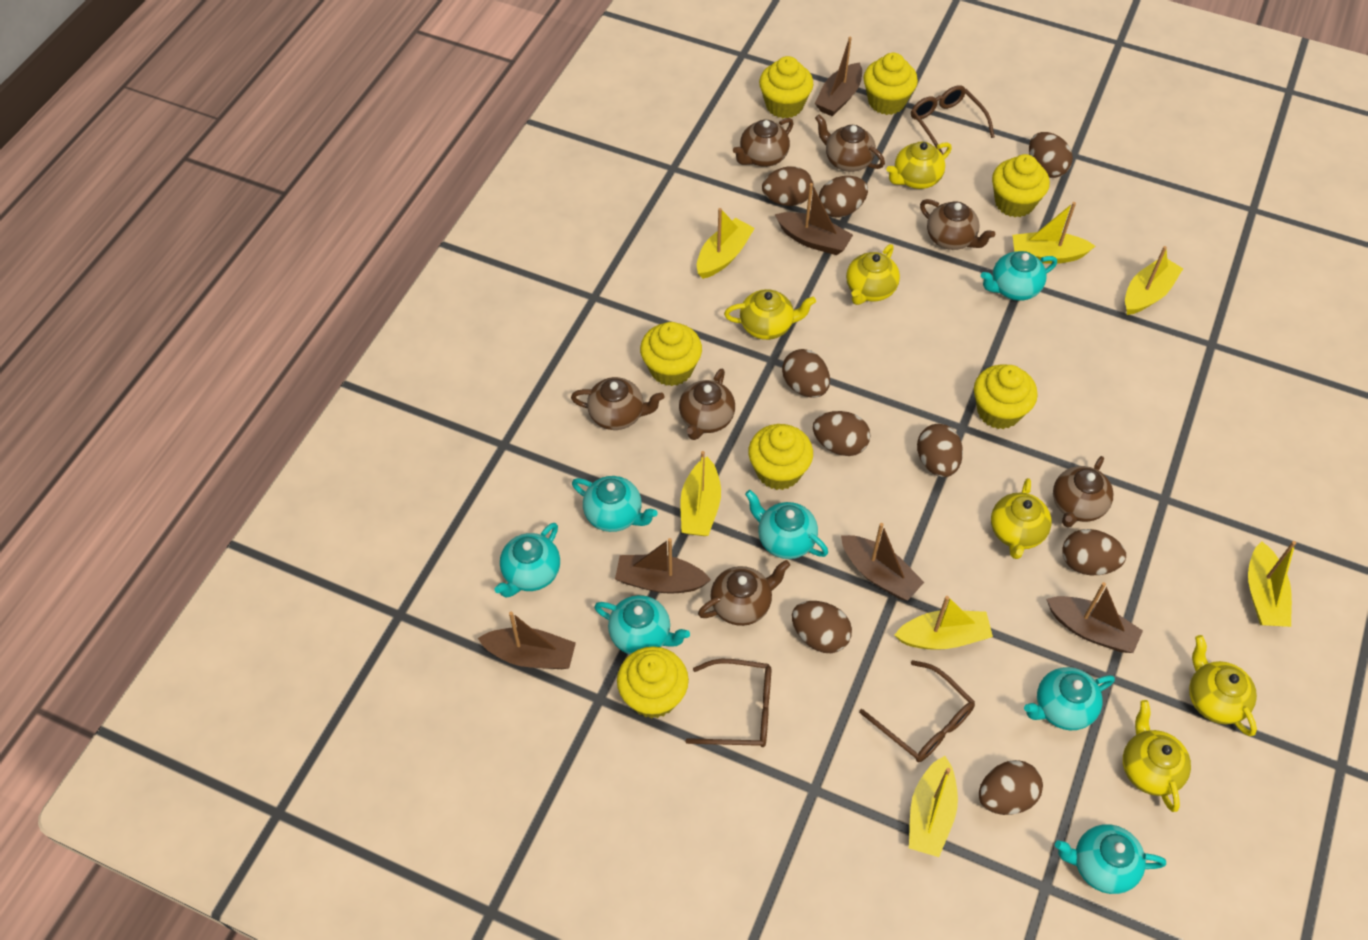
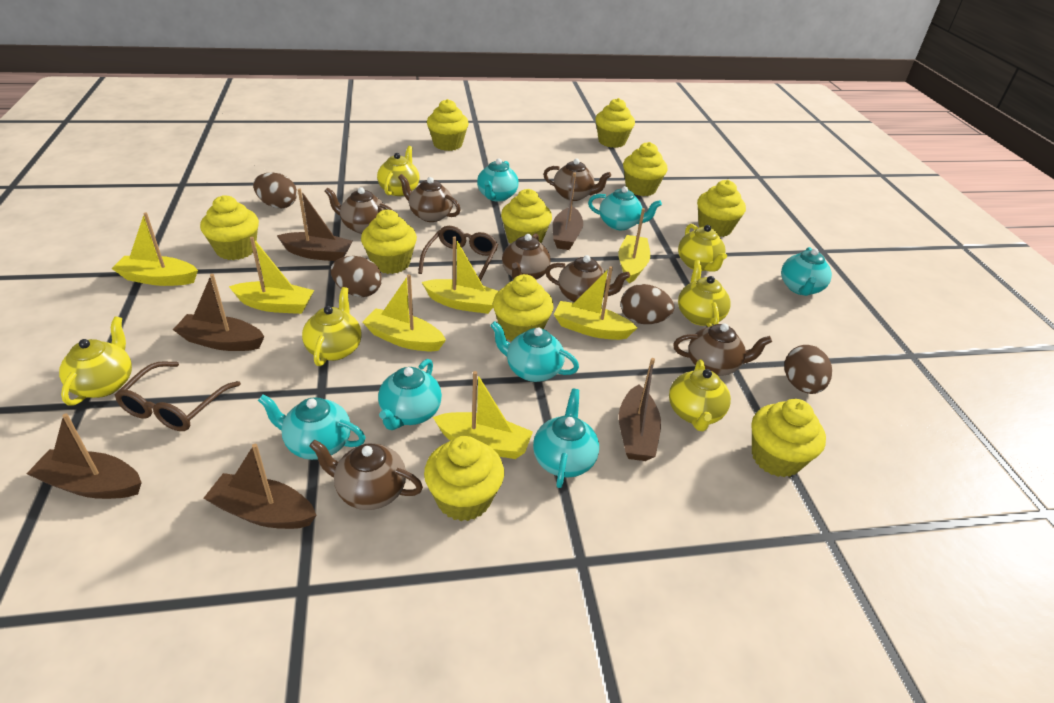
brown egg: 9 -> 4
brown glasses: 3 -> 2
yellow cupcake: 7 -> 10

